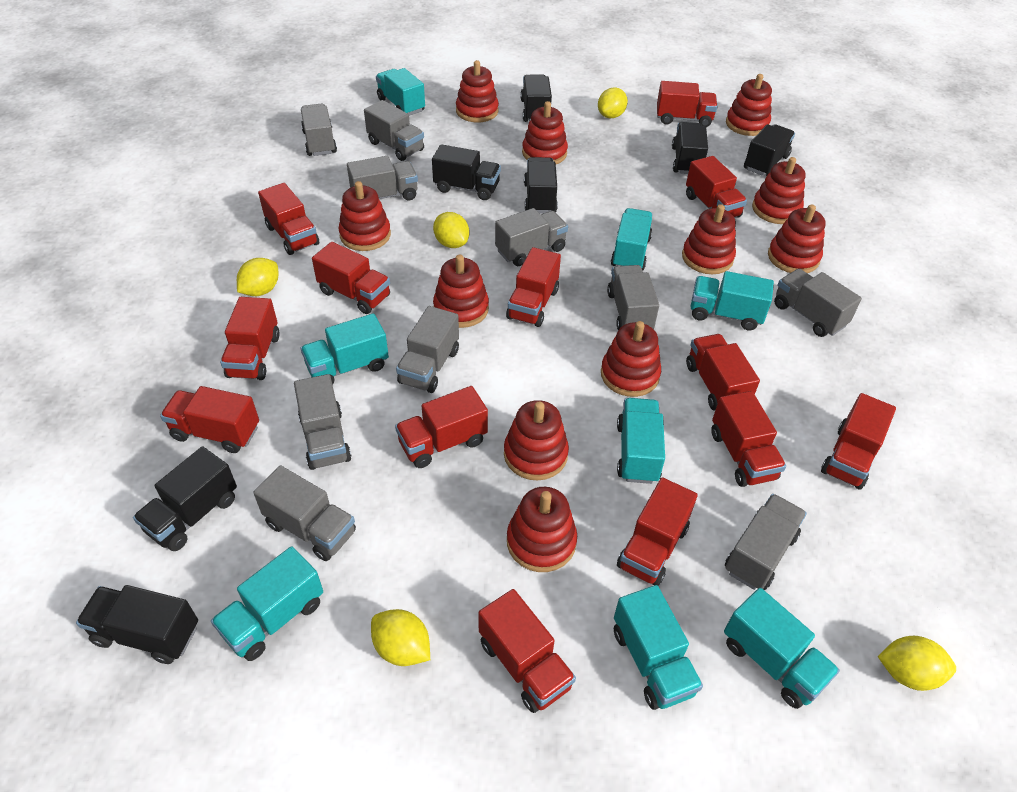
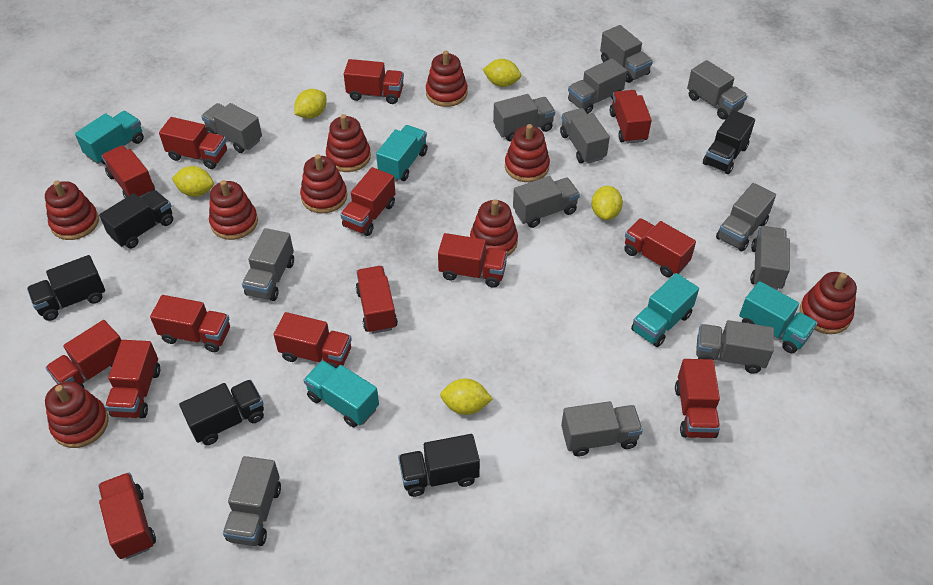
black truck: 7 -> 5
grey truck: 10 -> 13
red stacking toy: 11 -> 9
red truck: 13 -> 14
turquoise truck: 8 -> 5

